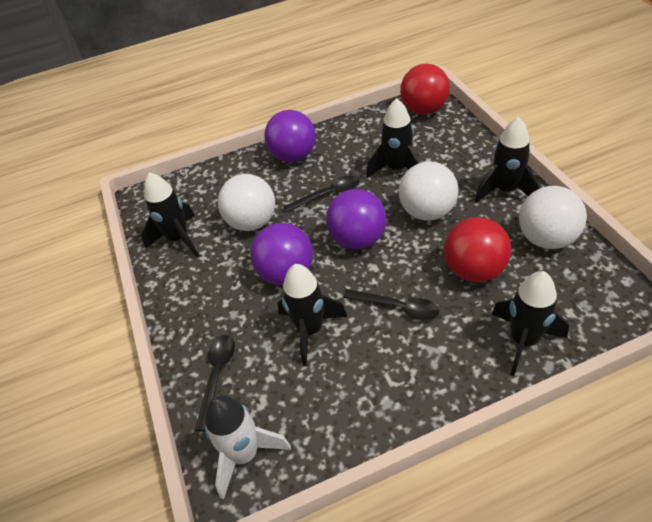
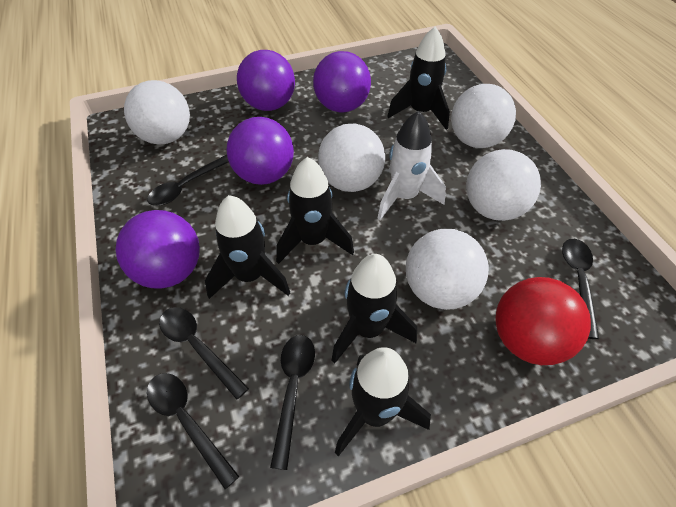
black spoon: 3 -> 5
purple ball: 3 -> 4
red ball: 2 -> 1
white ball: 3 -> 5

